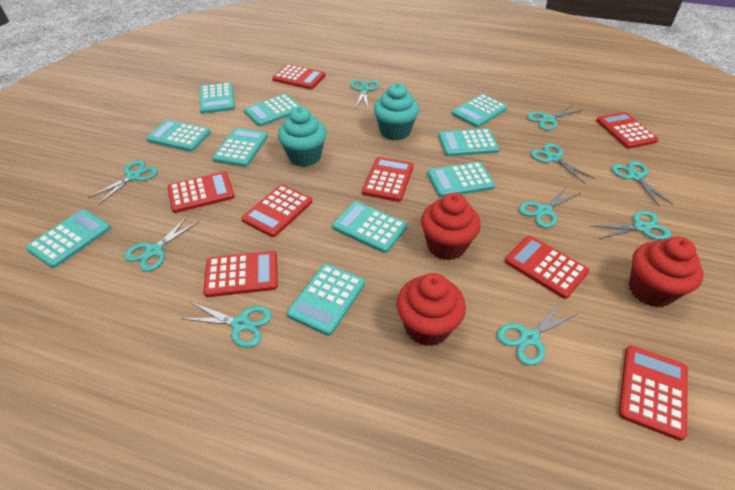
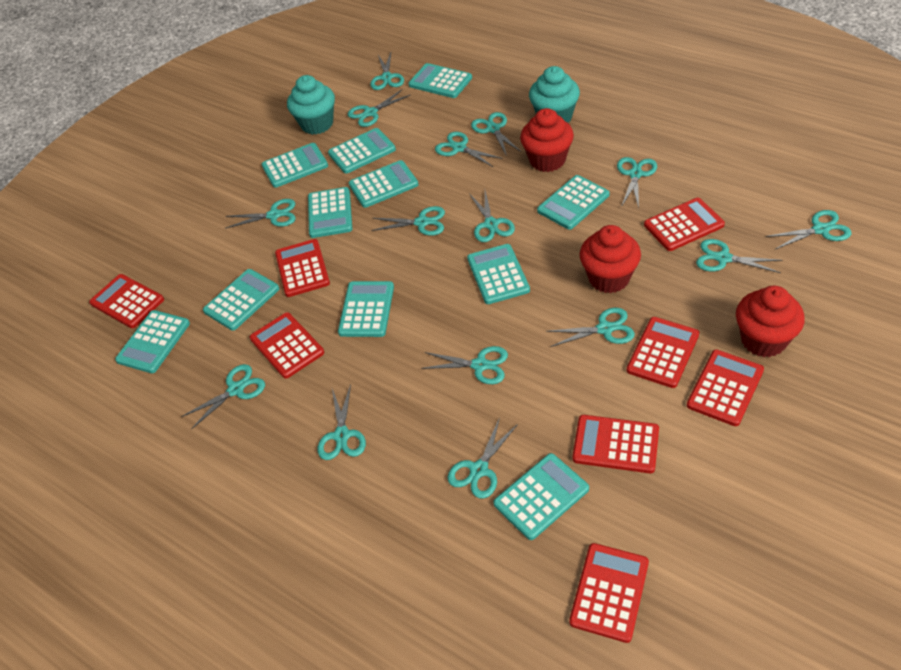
turquoise calculator: 10 -> 11
turquoise scissors: 10 -> 15

